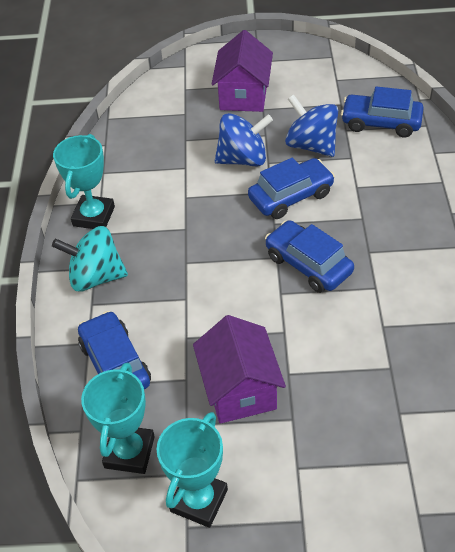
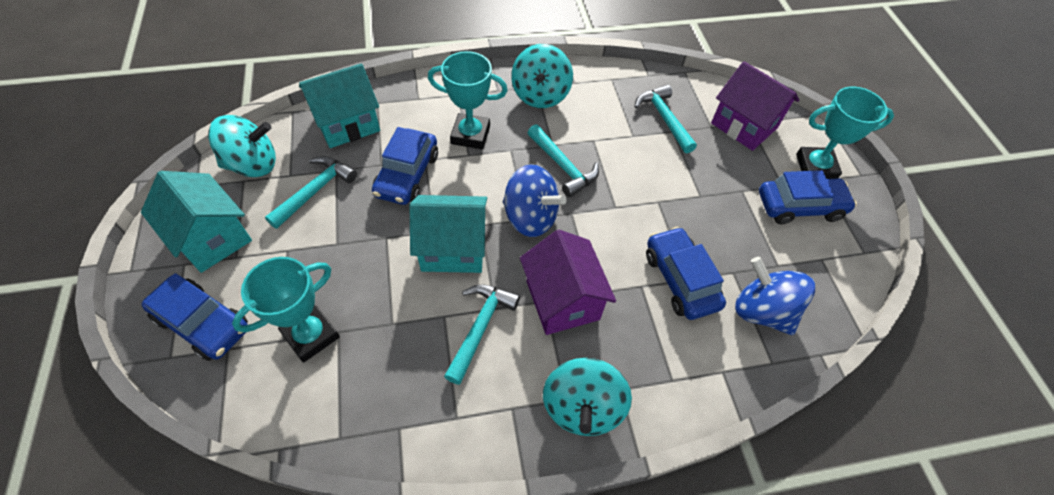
turquoise hammer: 0 -> 4
turquoise house: 0 -> 3
turquoise spinning top: 1 -> 3

